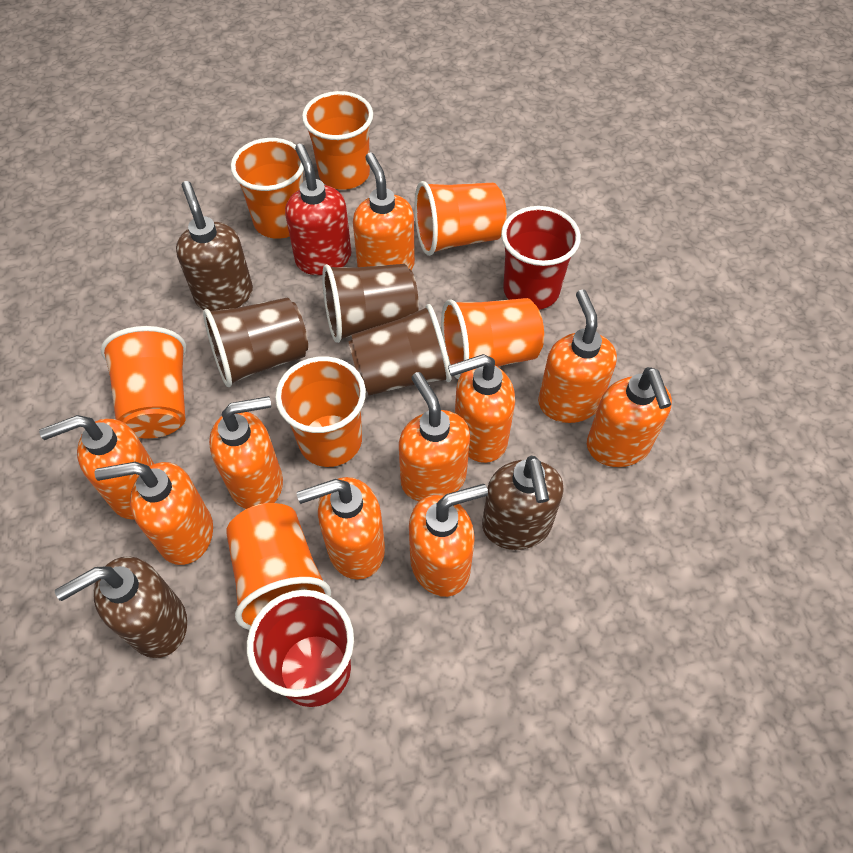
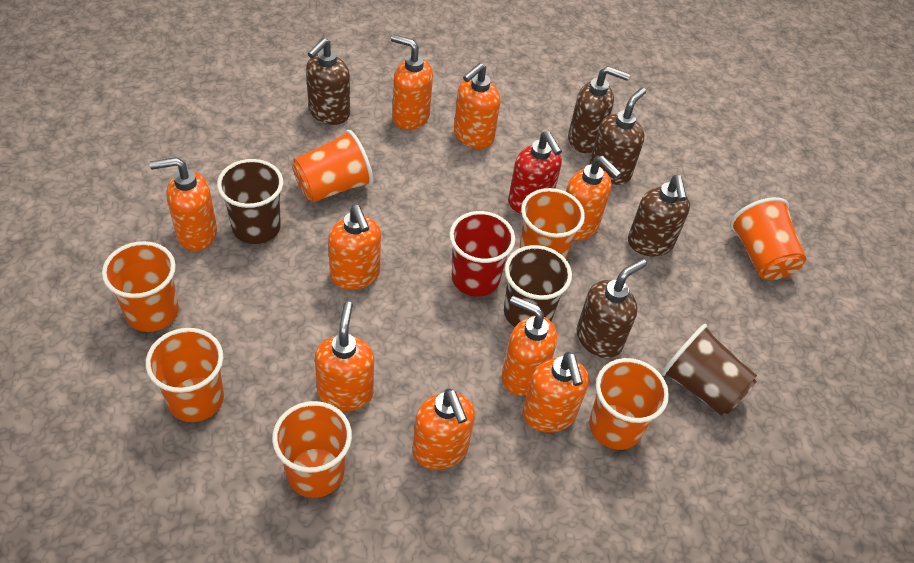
brown soap dispenser: 3 -> 5
orange soap dispenser: 10 -> 9
red cup: 2 -> 1

